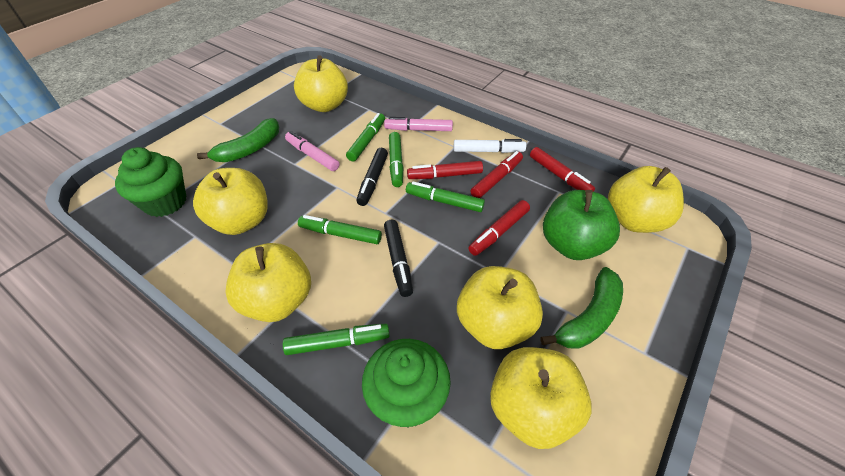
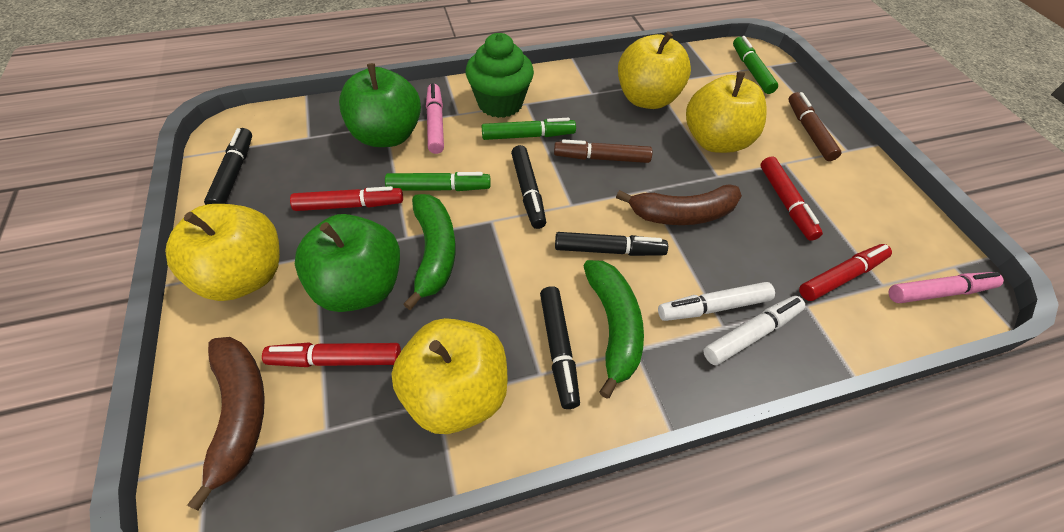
black marker: 2 -> 4
brown banana: 0 -> 2
brown marker: 0 -> 2
green apple: 1 -> 2
green cupcake: 2 -> 1
green marker: 5 -> 3
white marker: 1 -> 2
yellow apple: 6 -> 4

